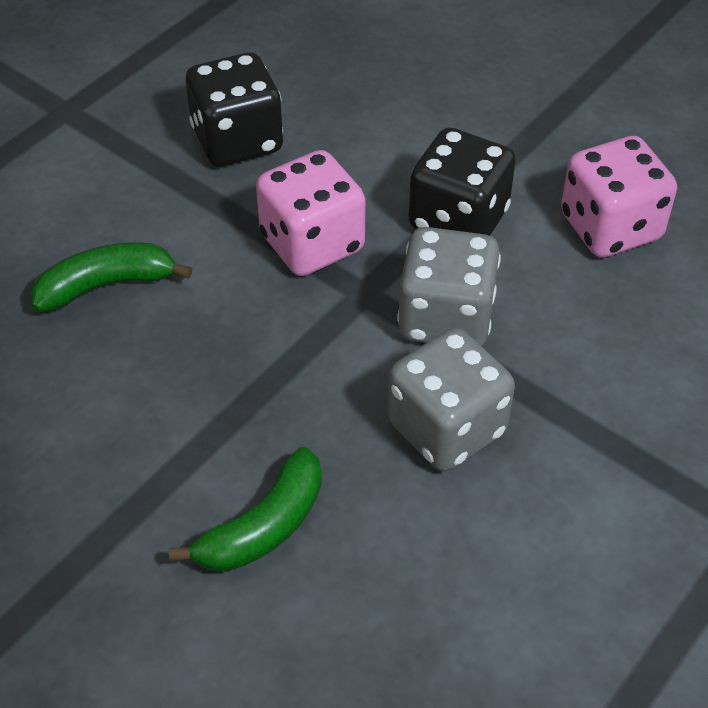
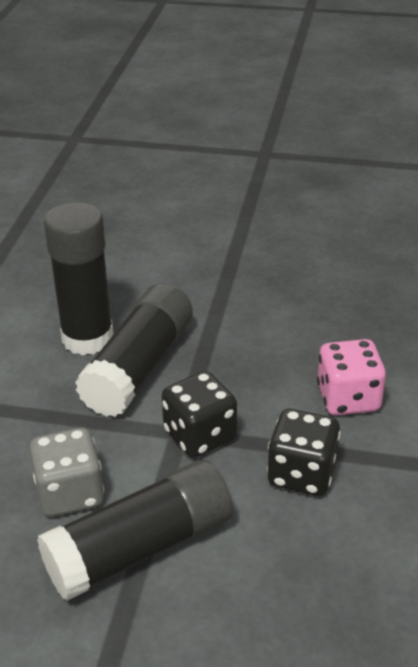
black glue stick: 0 -> 3
green banana: 2 -> 0
grey dice: 2 -> 1
pink dice: 2 -> 1

